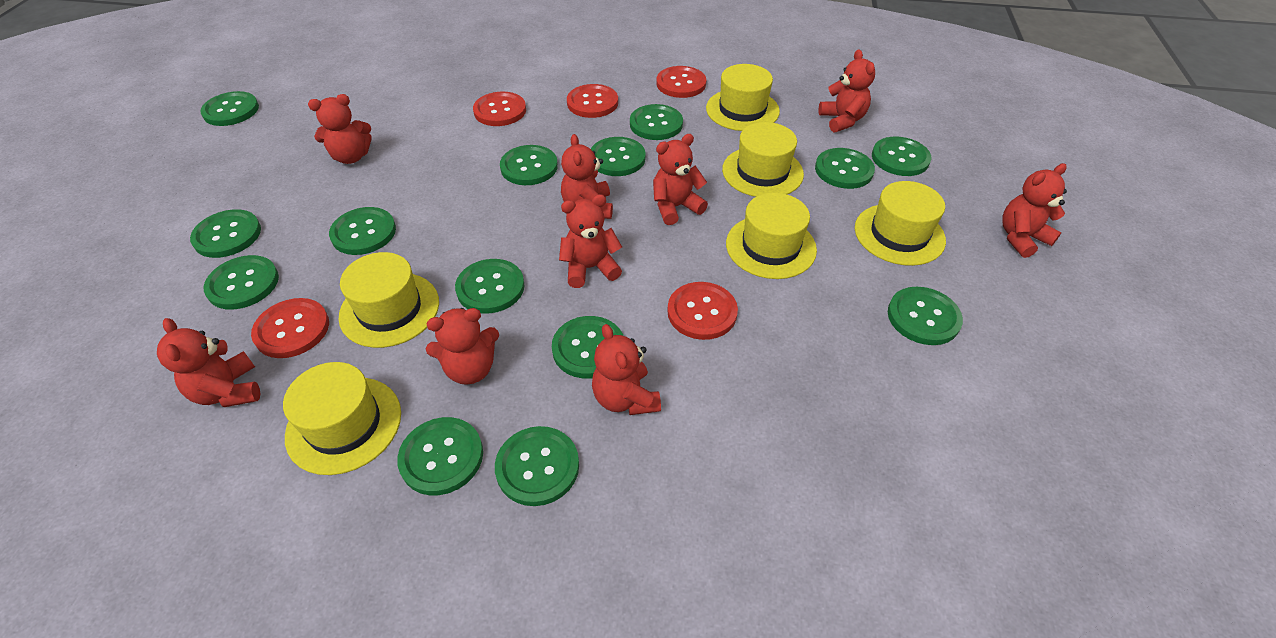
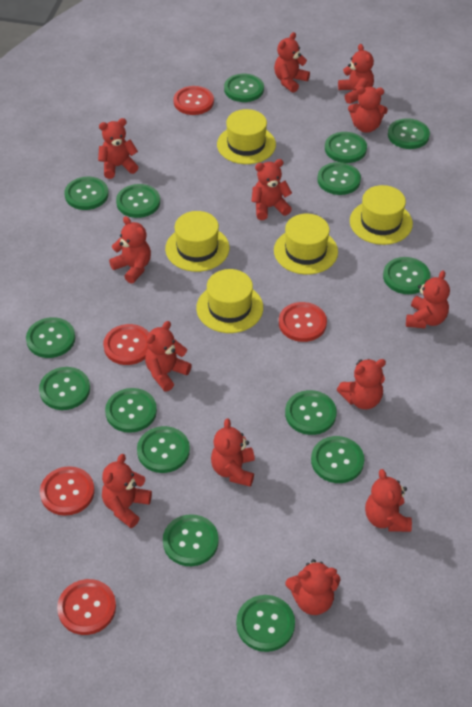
green button: 14 -> 15
red teddy bear: 9 -> 13
yellow hat: 6 -> 5

